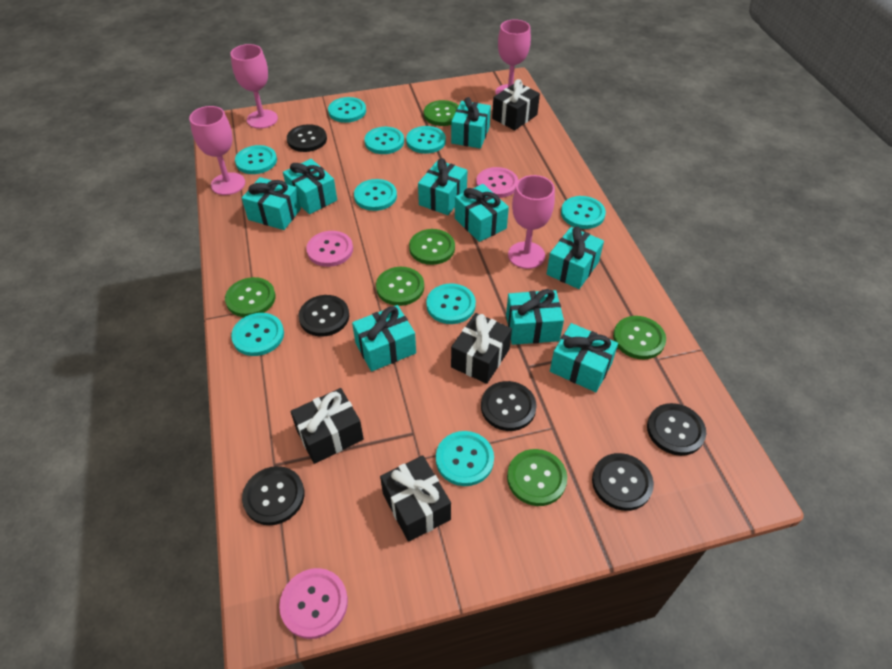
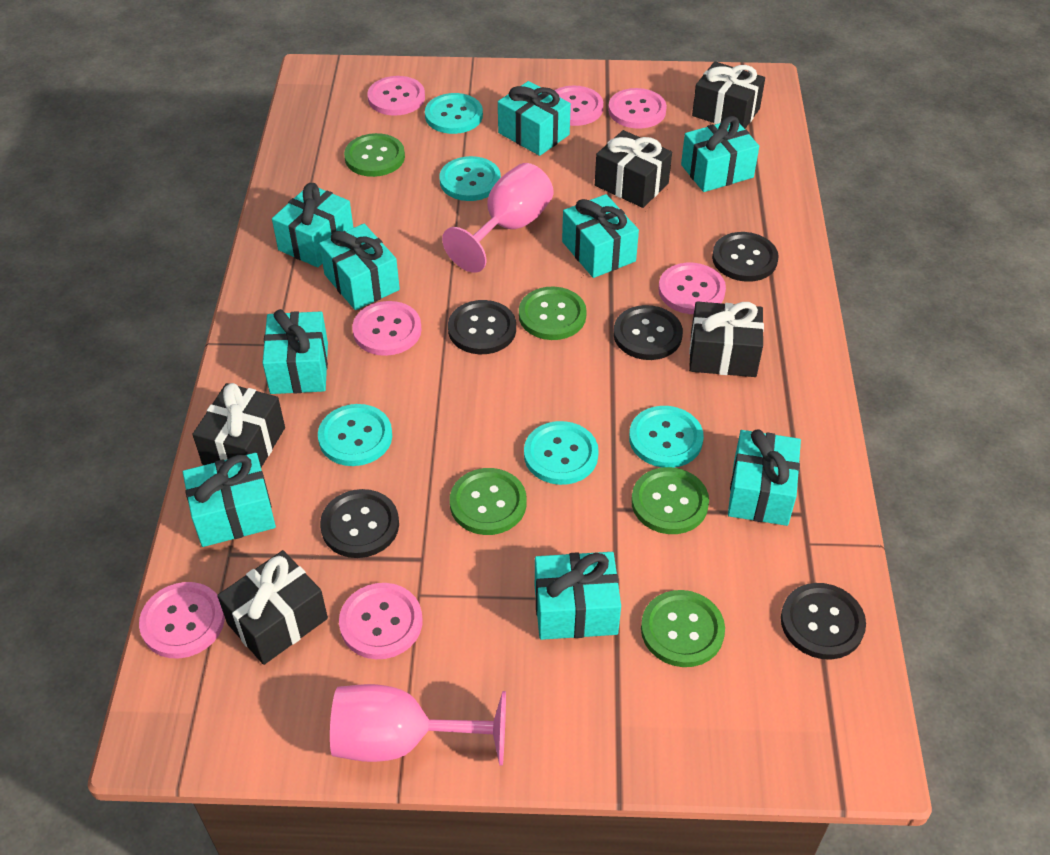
black button: 6 -> 5
black gift: 4 -> 5
green button: 6 -> 5
pink button: 3 -> 7
pink goblet: 4 -> 2
turquoise button: 9 -> 5

